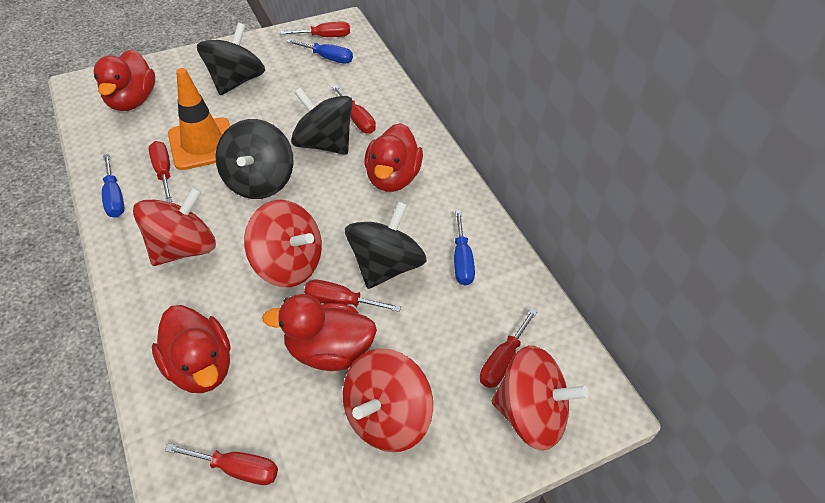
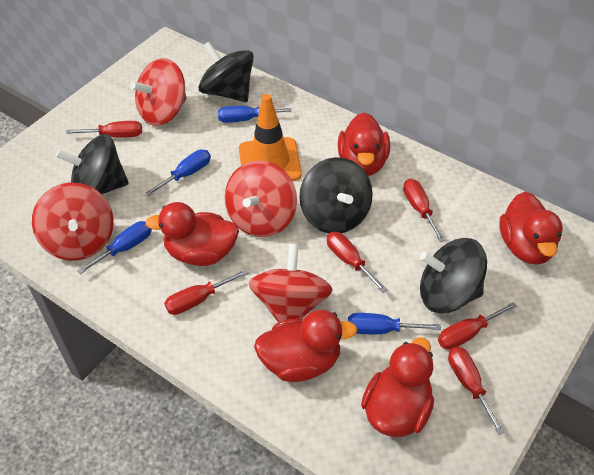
blue screwdriver: 3 -> 4
red duck: 4 -> 5

